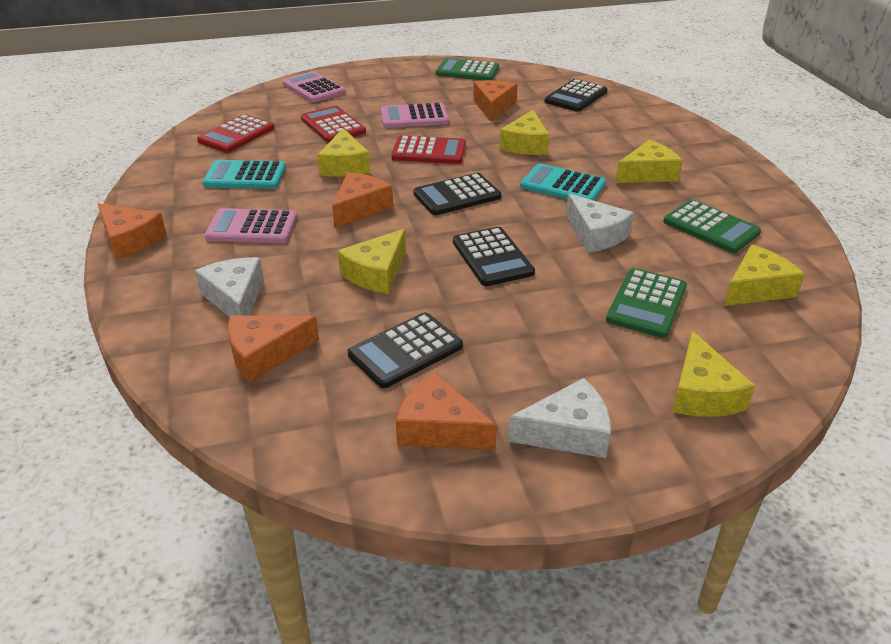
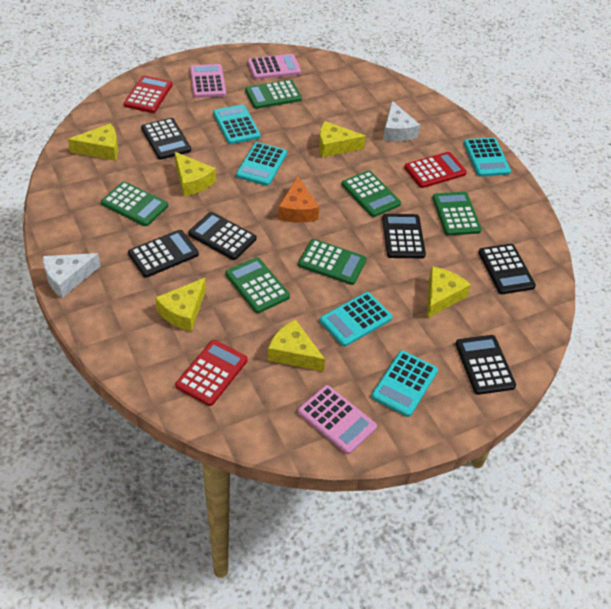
black calculator: 4 -> 6
green calculator: 3 -> 6
orange cheese: 5 -> 1
turquoise calculator: 2 -> 5
white cheese: 3 -> 2

